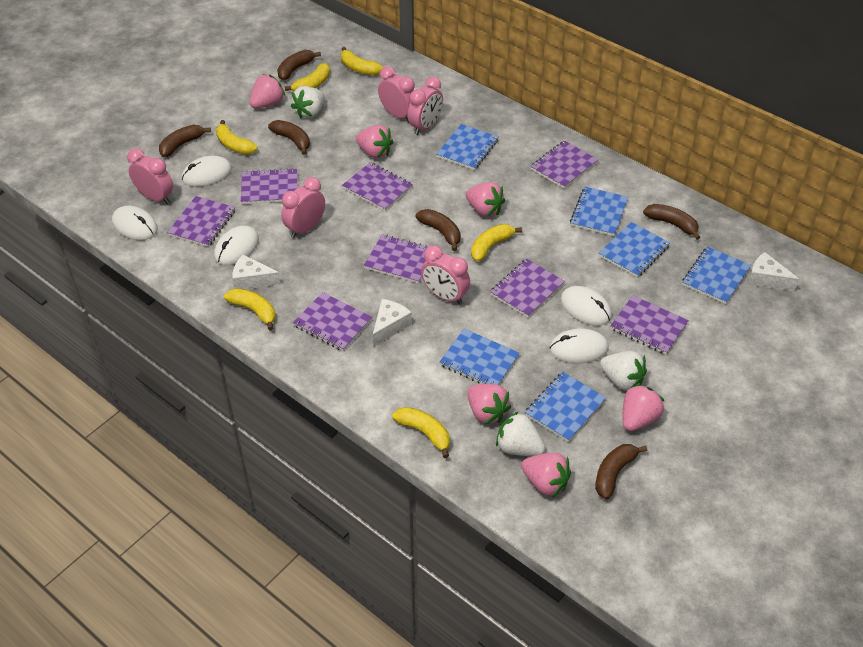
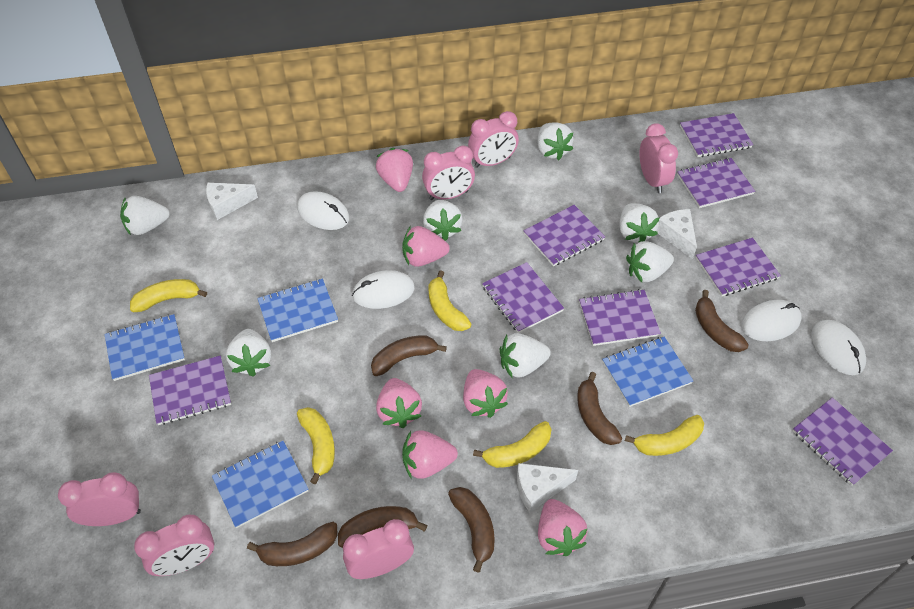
blue notebook: 6 -> 4
pink clock: 5 -> 6
white mouse: 5 -> 4
white strawberry: 3 -> 7
yellow banana: 6 -> 5

